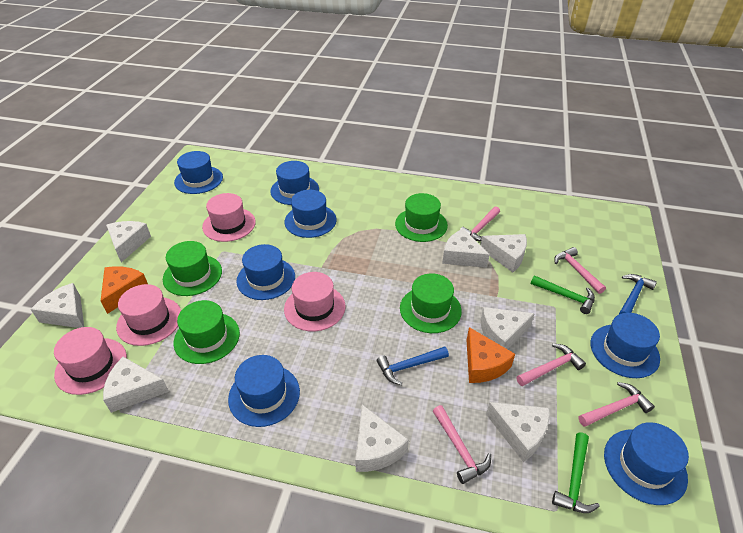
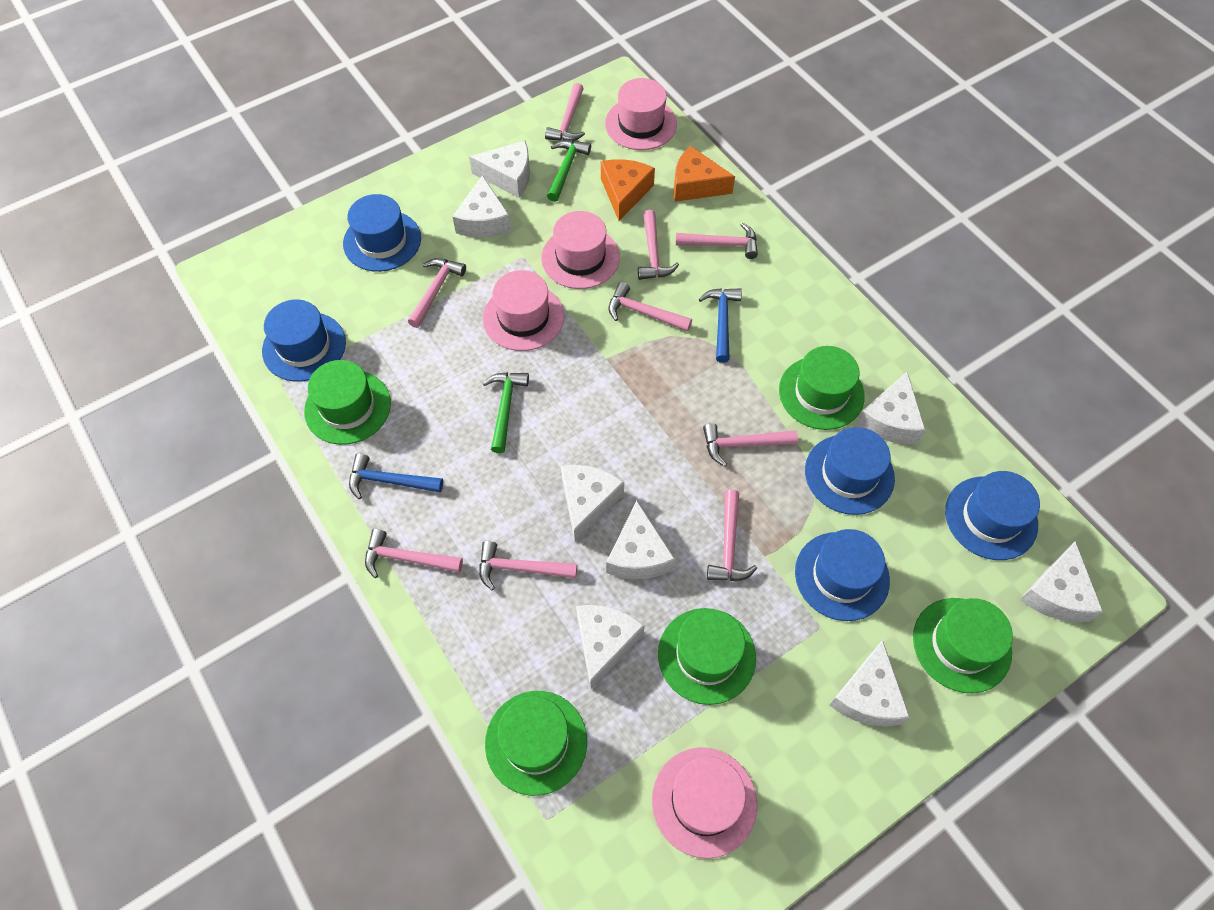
blue hat: 7 -> 5
green hat: 4 -> 5
pink hammer: 5 -> 9

